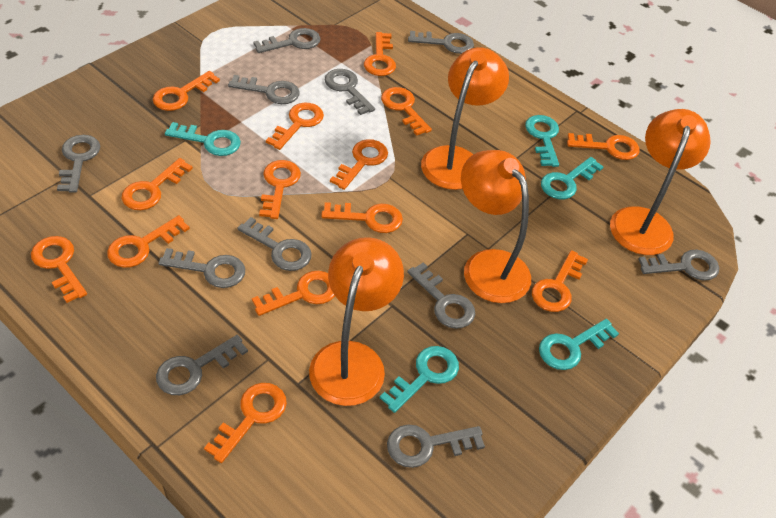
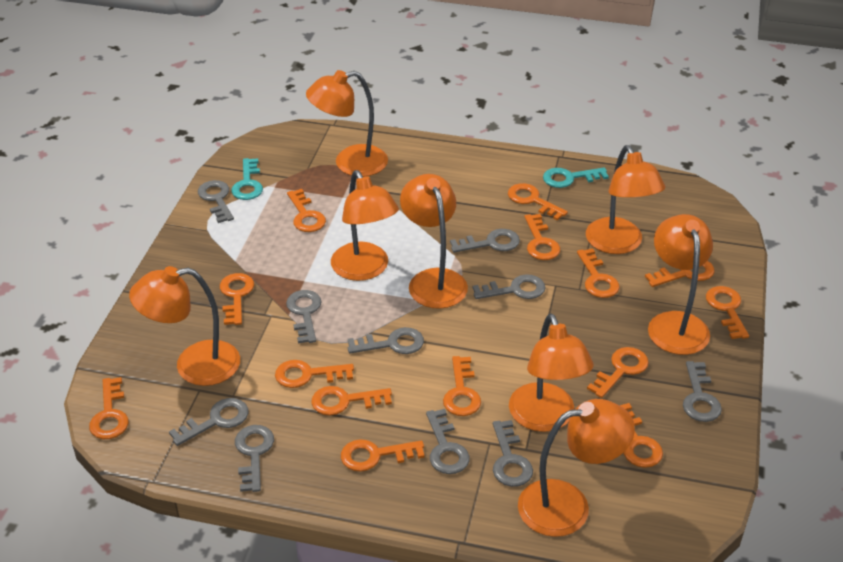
grey key: 11 -> 10
orange lamp: 4 -> 8
turquoise key: 5 -> 2

